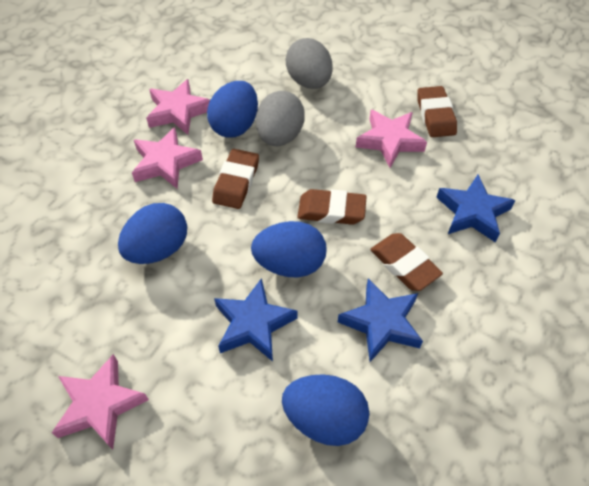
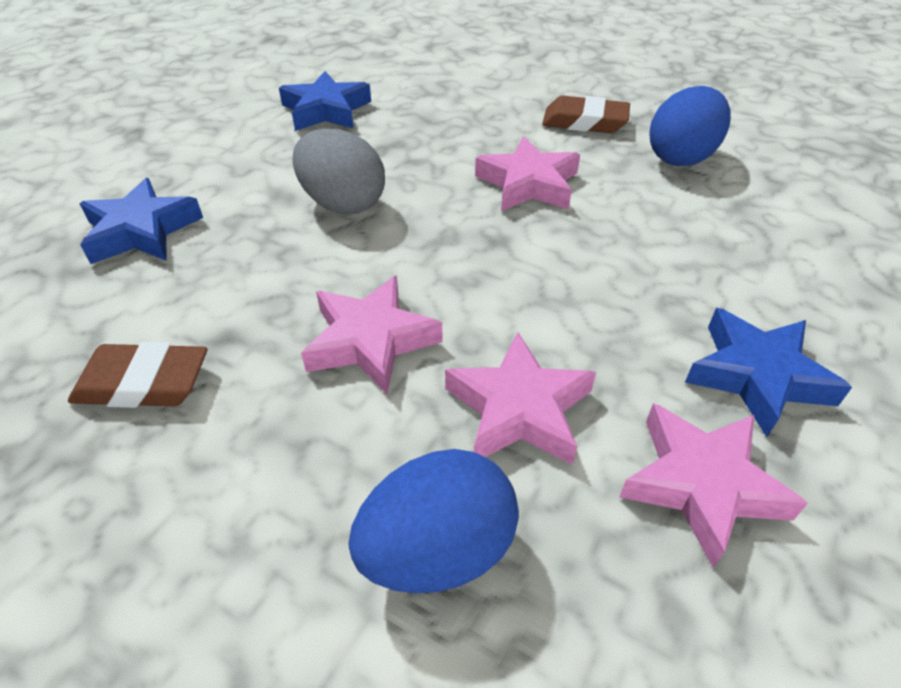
blue egg: 4 -> 2
brown eraser: 4 -> 2
grey egg: 2 -> 1

